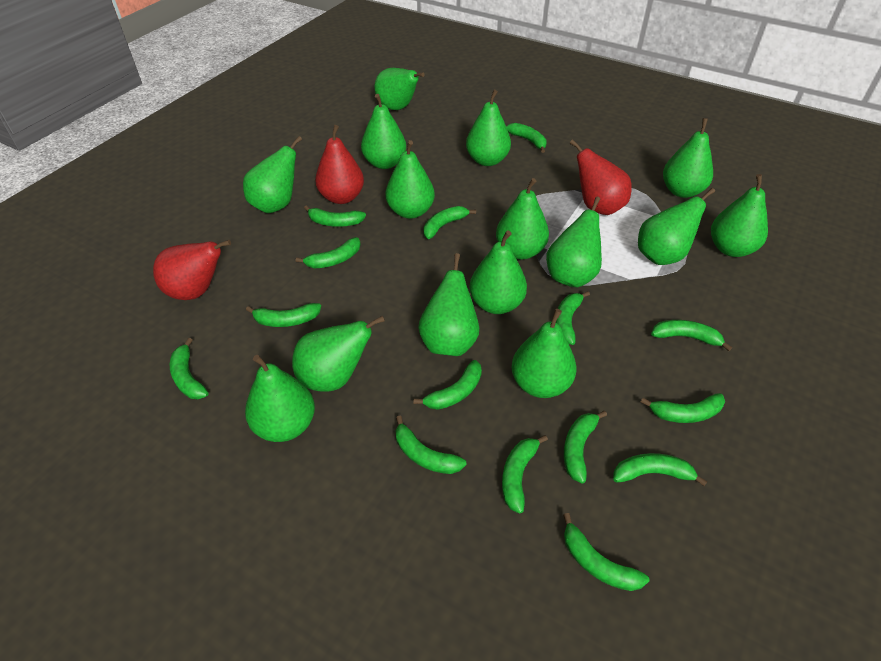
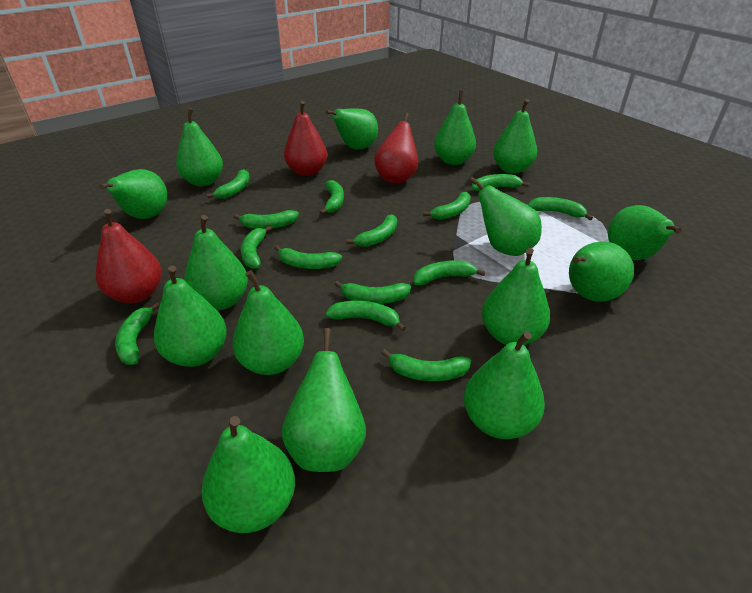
green banana: 15 -> 14

